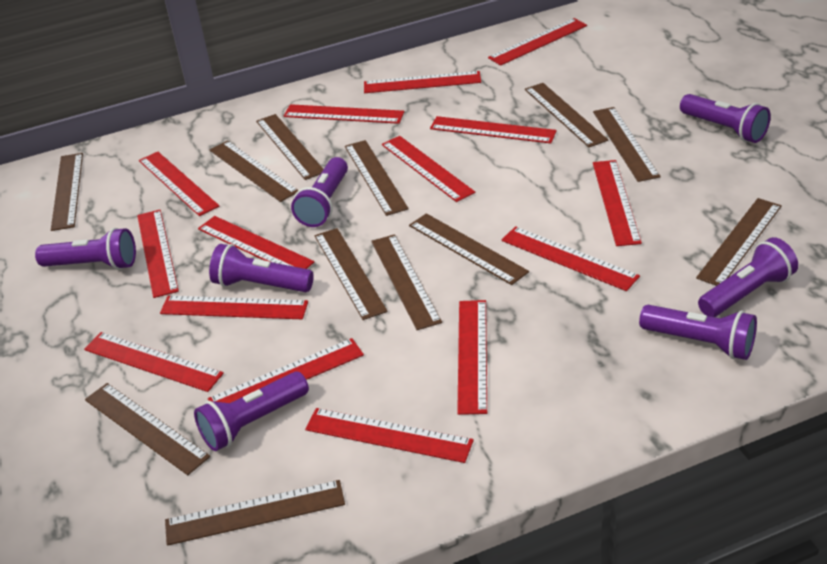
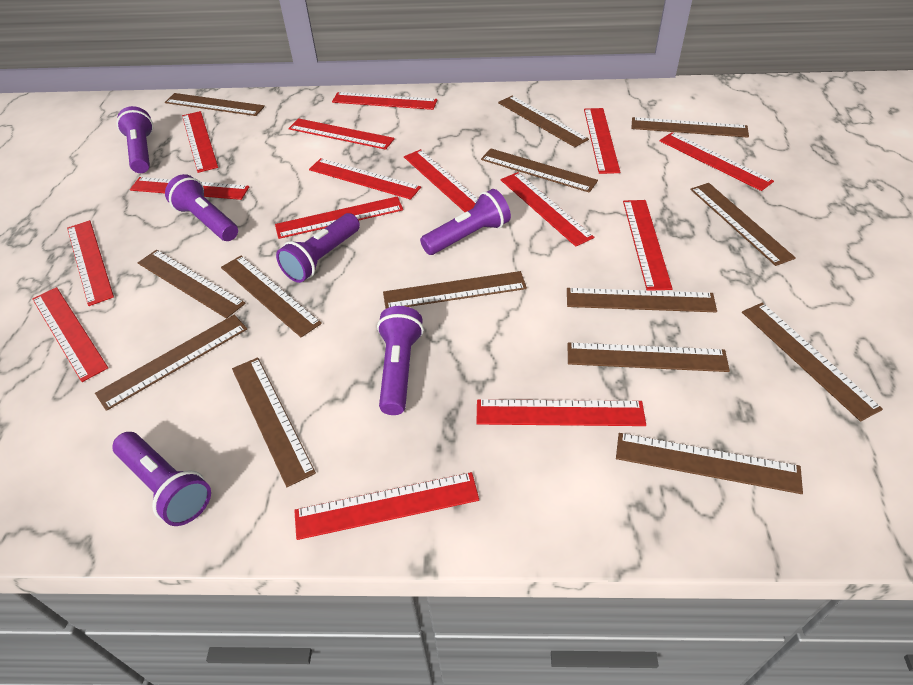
brown ruler: 12 -> 14
purple flashlight: 7 -> 6

